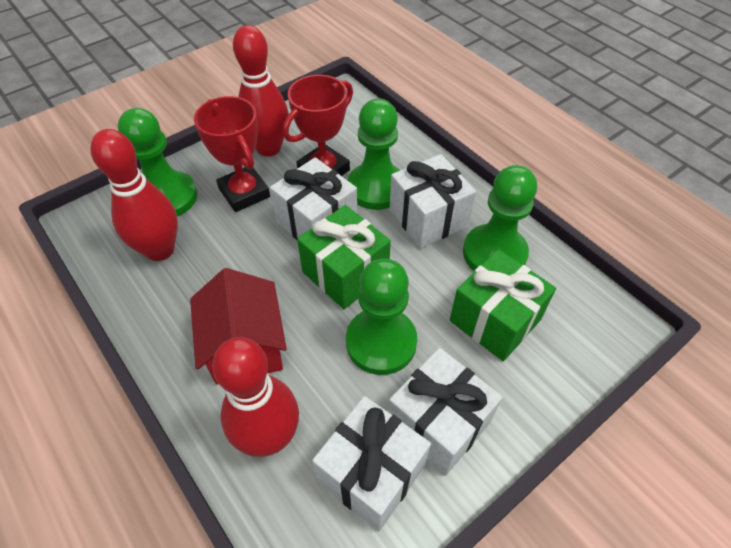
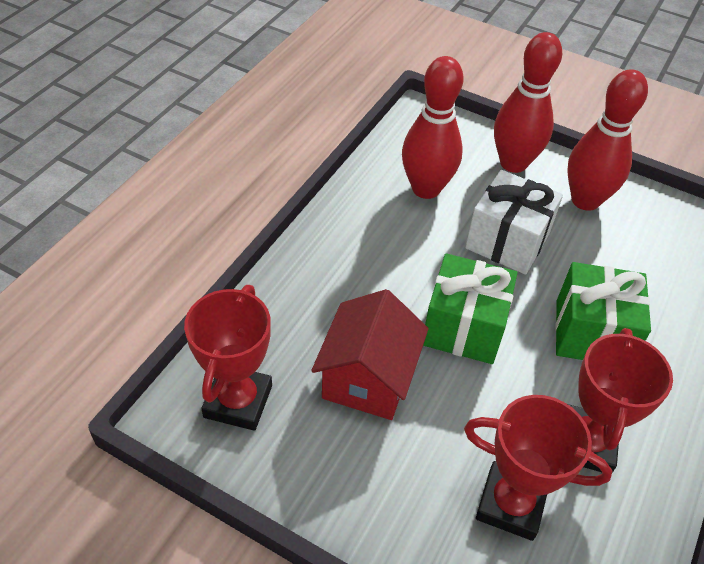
green pawn: 4 -> 0
red trophy: 2 -> 3
white gift: 4 -> 1

